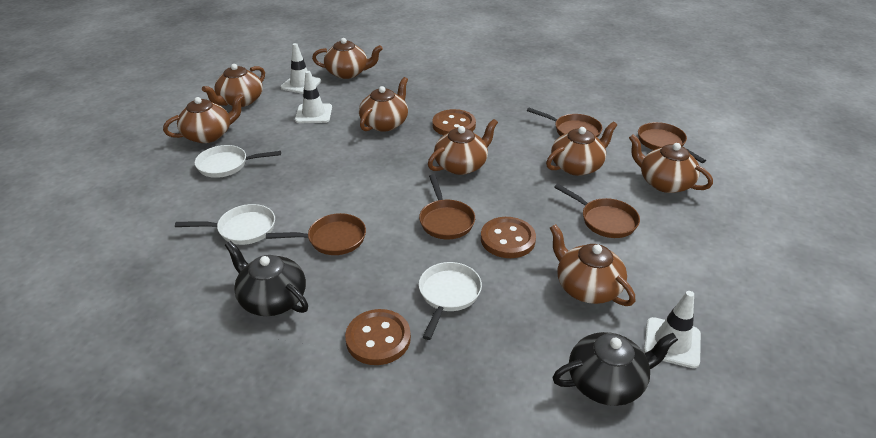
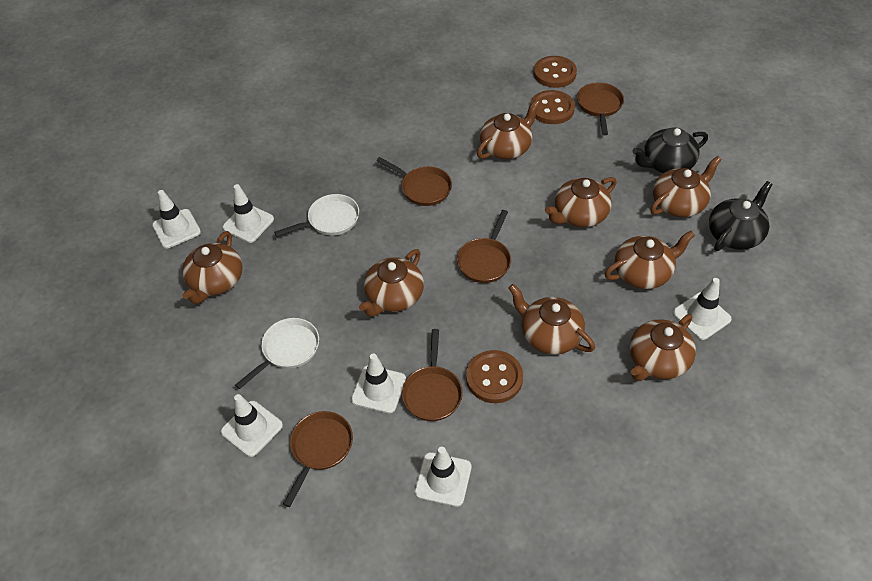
white pan: 3 -> 2
white traffic cone: 3 -> 6

